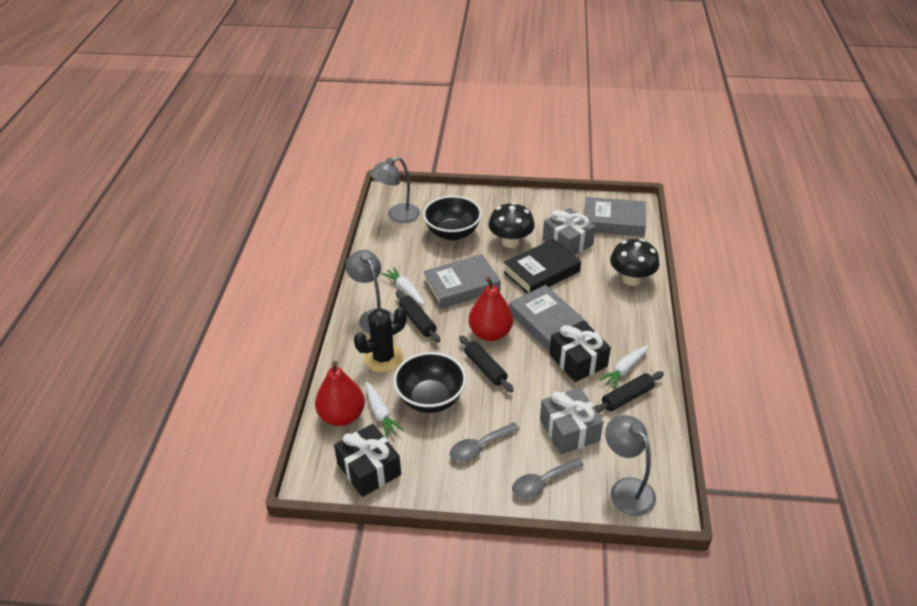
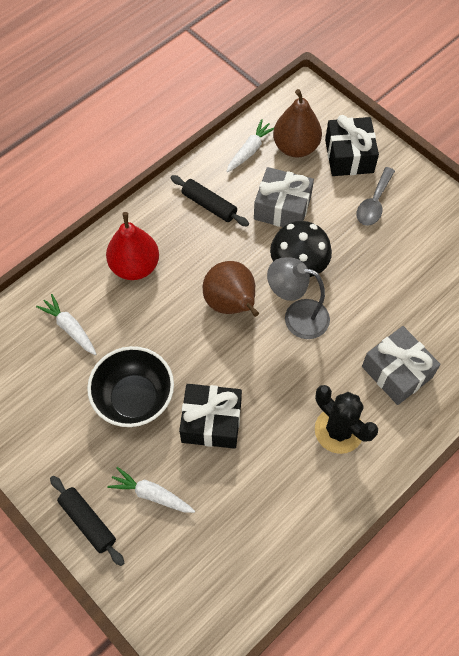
black book: 1 -> 0
black bowl: 2 -> 1
black mushroom: 2 -> 1
black rolling pin: 3 -> 2
brown pear: 0 -> 2
grey book: 3 -> 0
grey lamp: 3 -> 1
grey spoon: 2 -> 1
red pear: 2 -> 1

